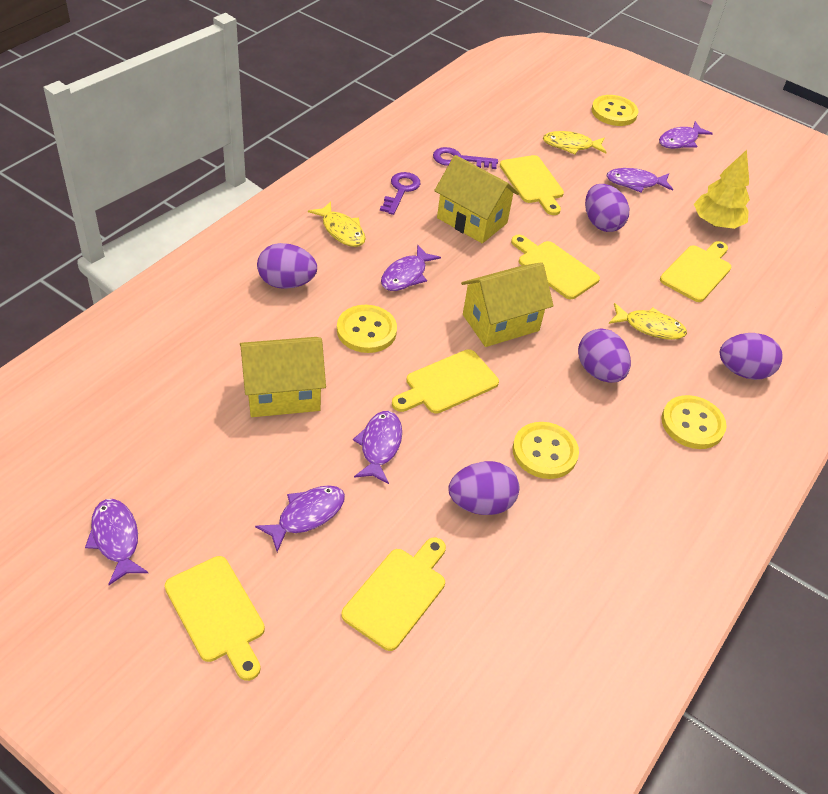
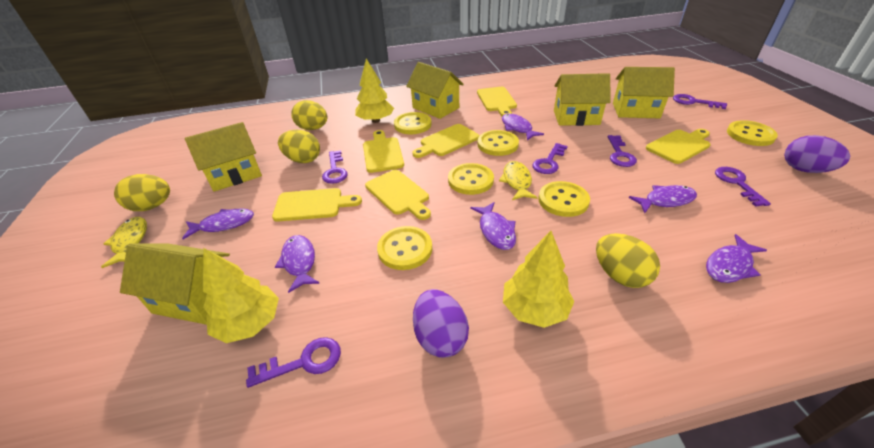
purple egg: 5 -> 2
purple key: 2 -> 6
yellow button: 4 -> 6
yellow egg: 0 -> 4
yellow fish: 3 -> 2
yellow house: 3 -> 5
yellow tree: 1 -> 3

